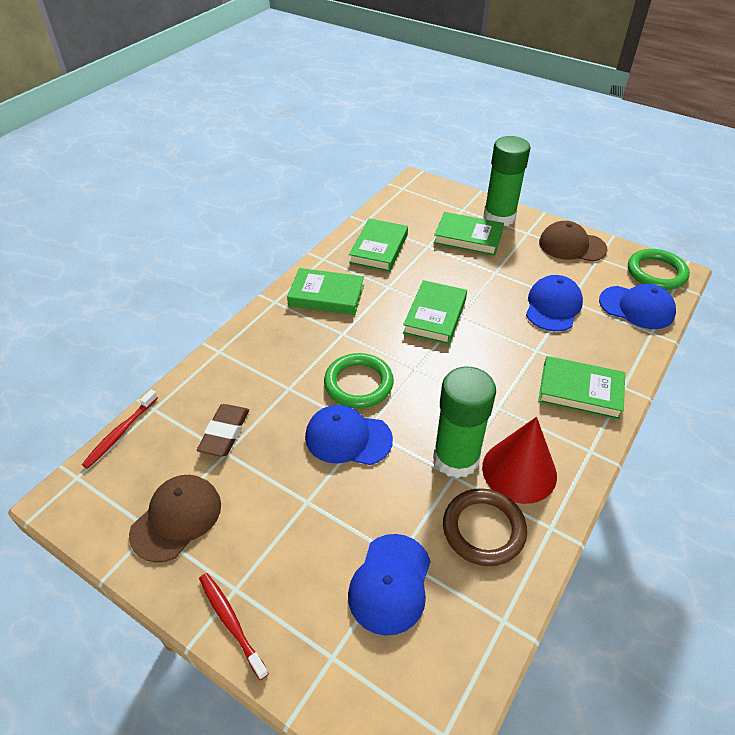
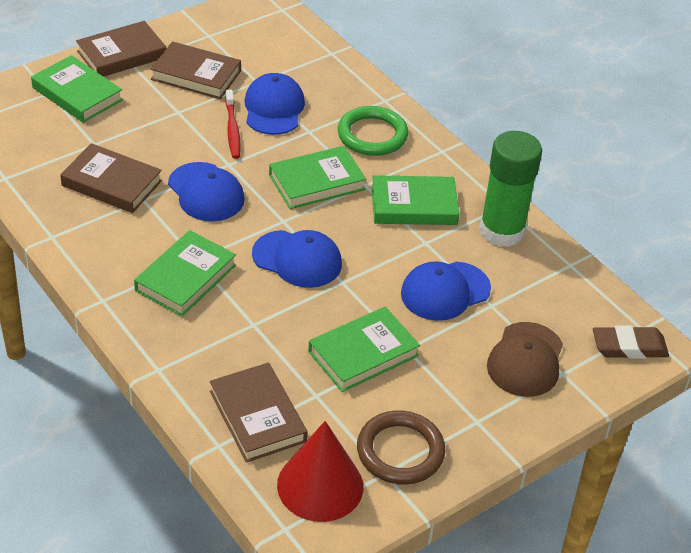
brown book: 0 -> 4
brown cap: 2 -> 1
green glue stick: 2 -> 1
green ring: 2 -> 1
red toothbrush: 2 -> 1

